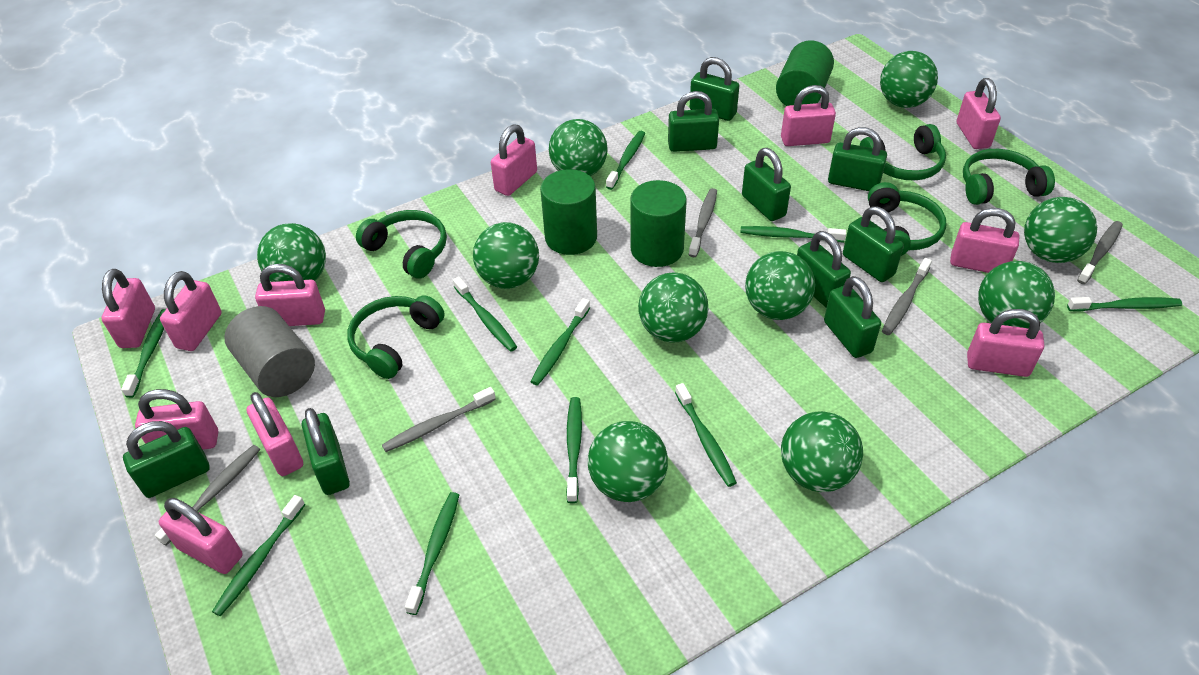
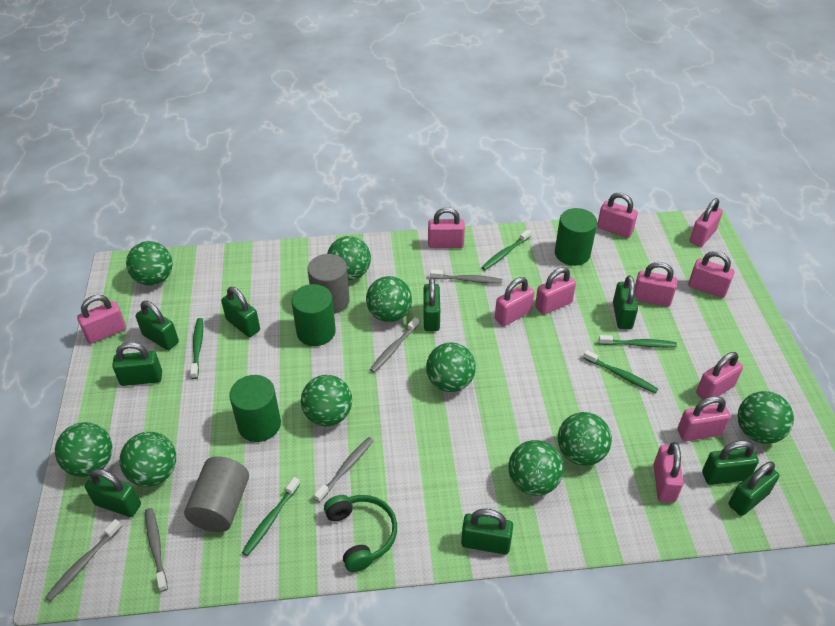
green headphones: 5 -> 1
green toothbrush: 10 -> 5
grey cylinder: 1 -> 2

